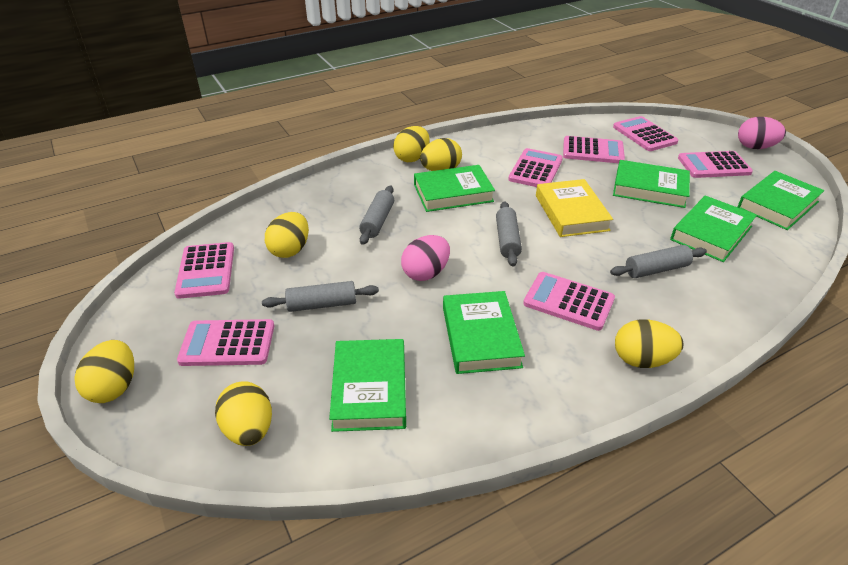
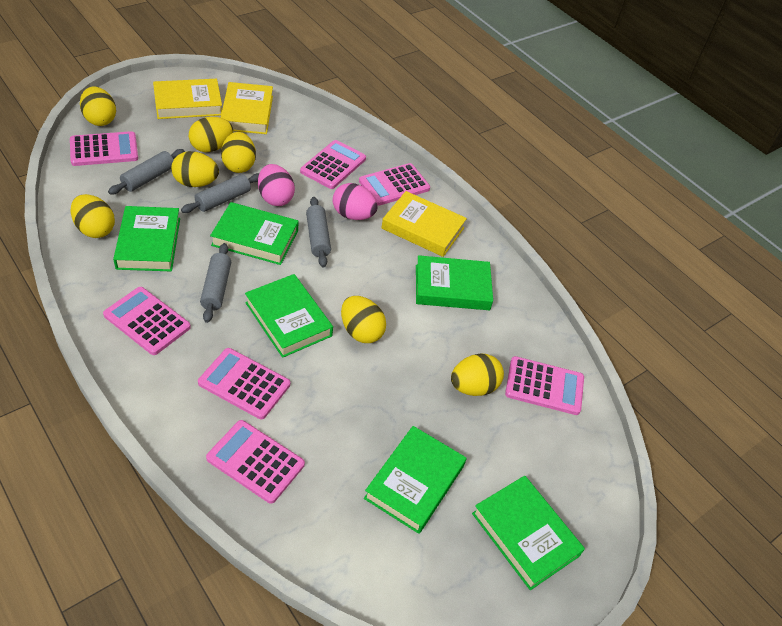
yellow book: 1 -> 3
yellow egg: 6 -> 7

